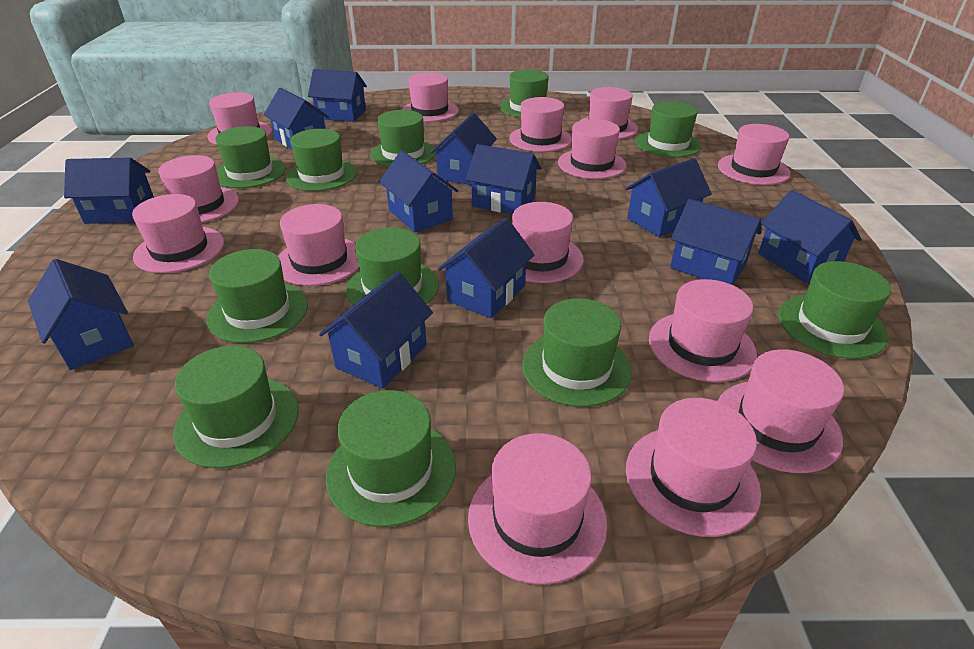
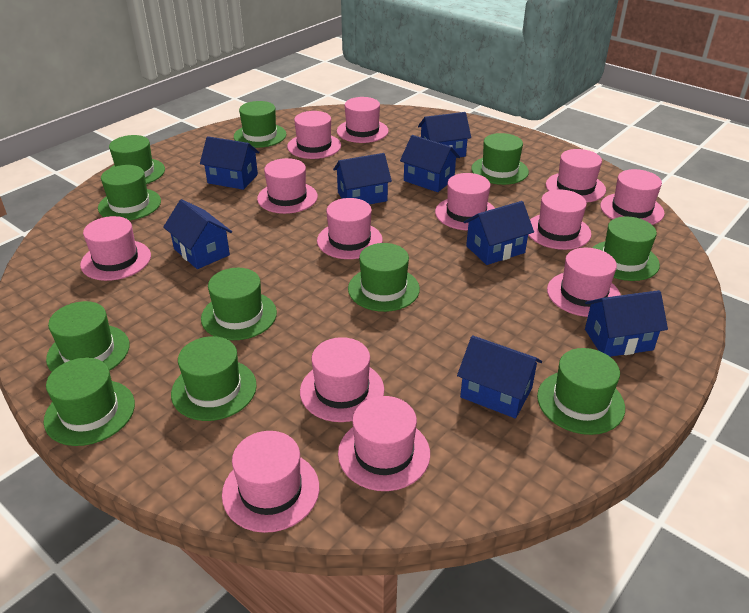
blue house: 12 -> 8
pink hat: 14 -> 13

